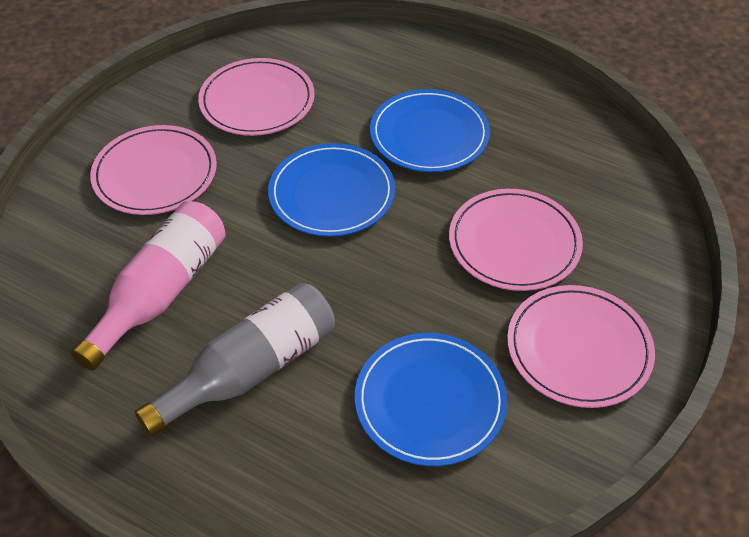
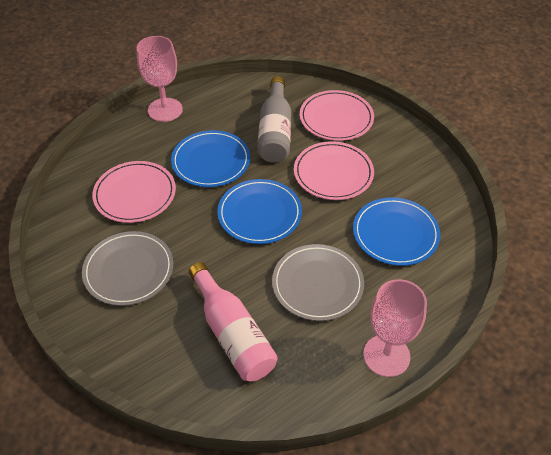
grey plate: 0 -> 2
pink goblet: 0 -> 2
pink plate: 4 -> 3

